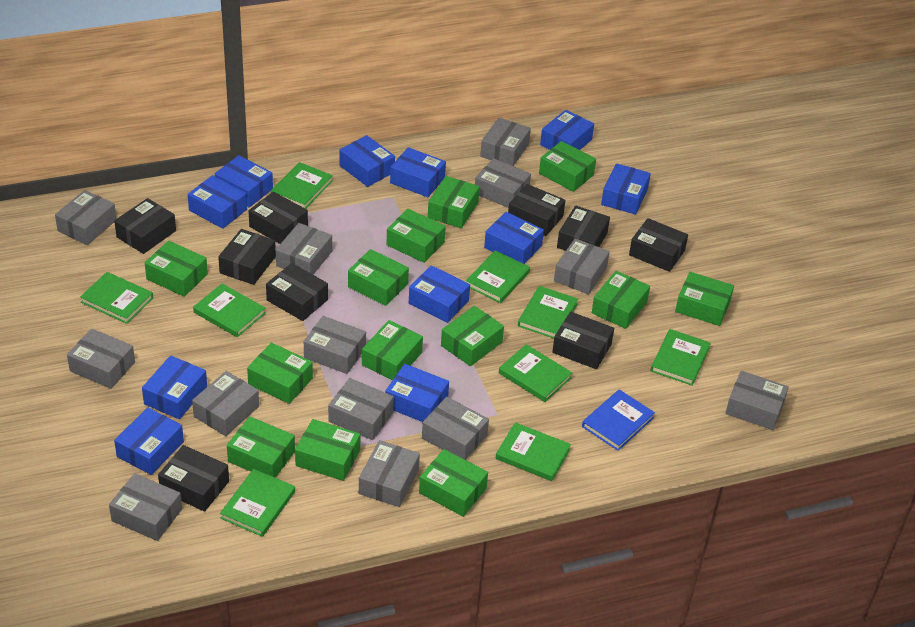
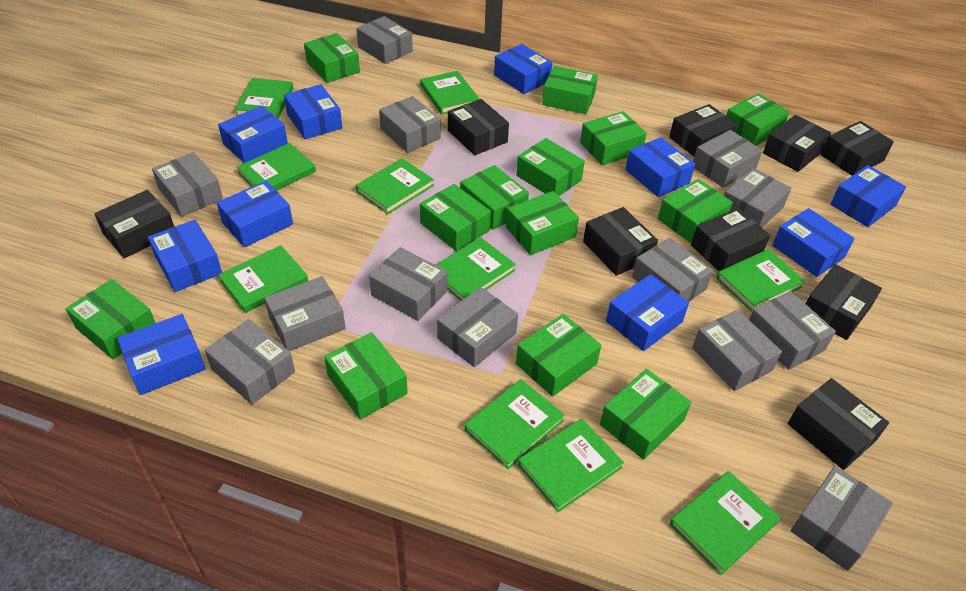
blue book: 1 -> 0
blue box: 11 -> 10
green book: 9 -> 10

